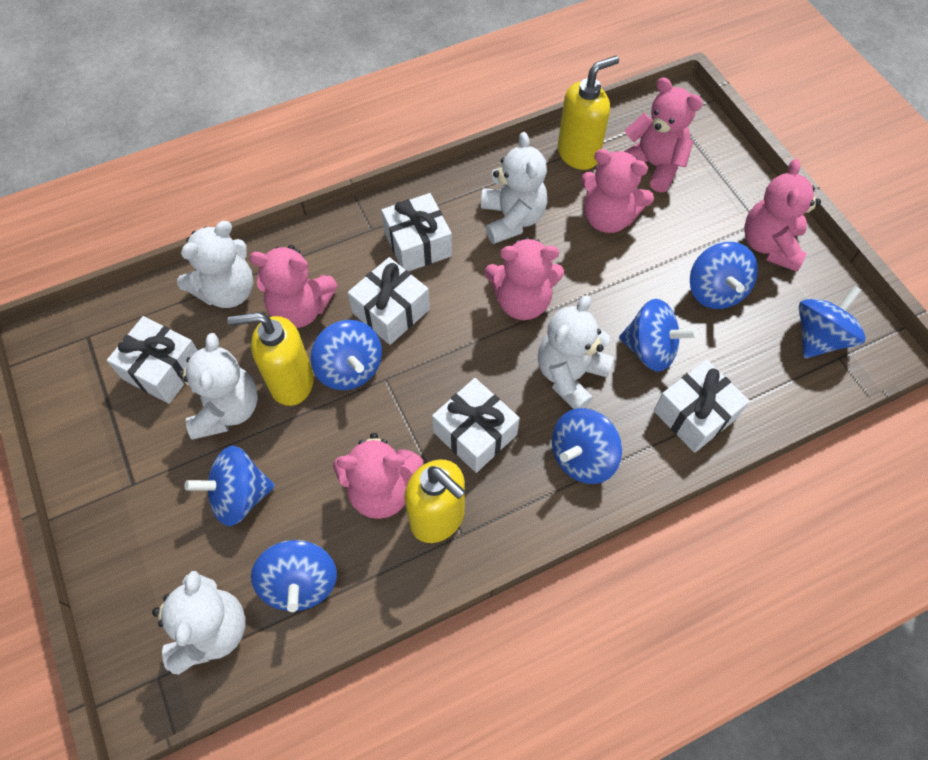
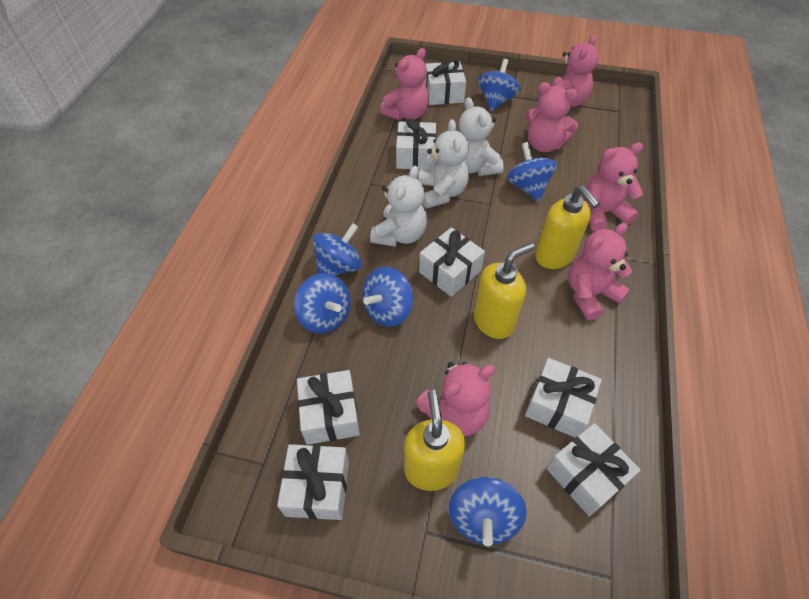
blue spinning top: 7 -> 6
white gift: 5 -> 7
white teddy bear: 5 -> 3

